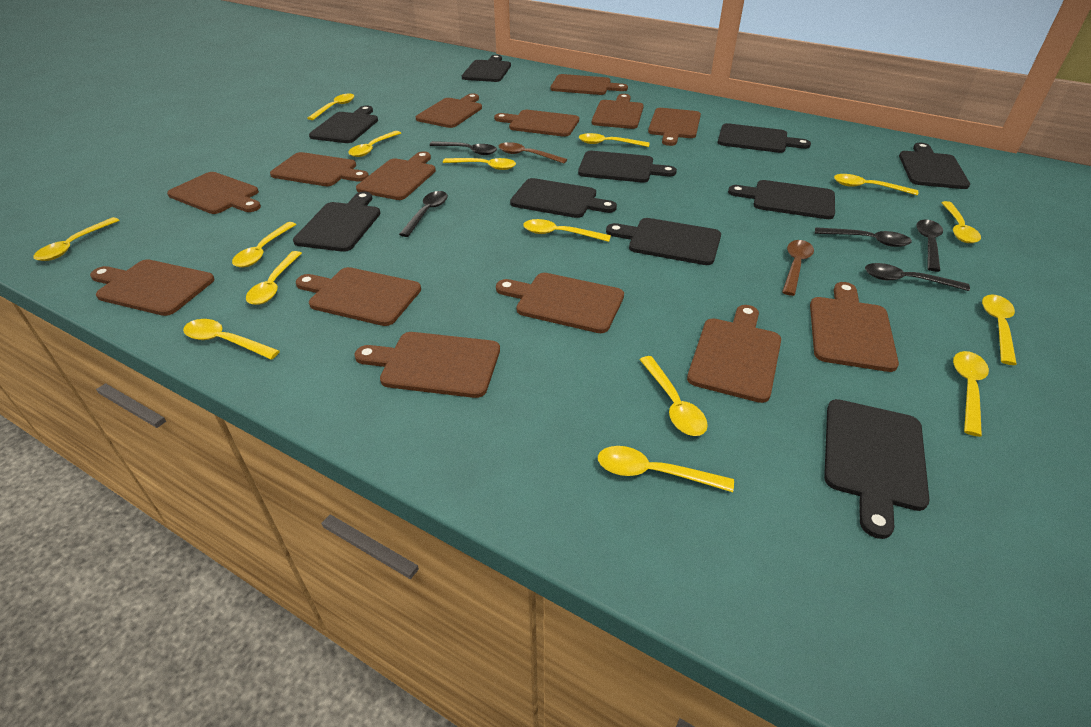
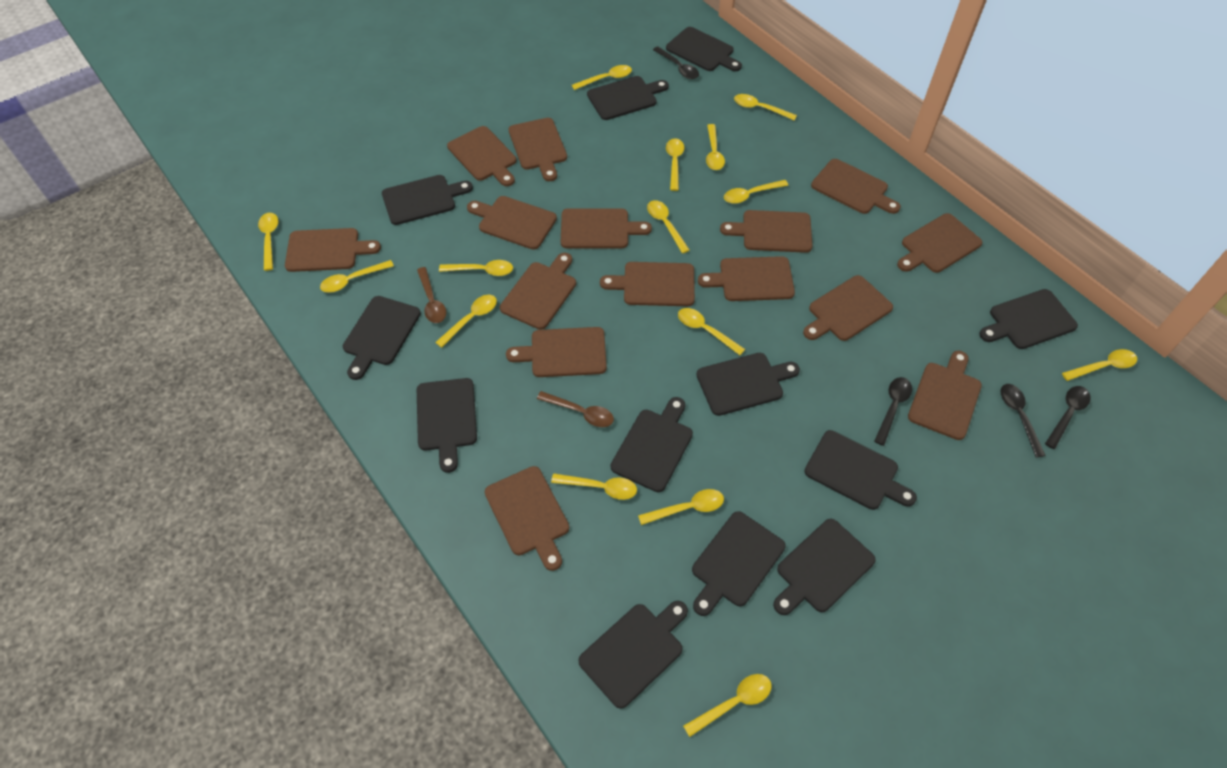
black cutting board: 10 -> 12
black spoon: 5 -> 4
brown cutting board: 14 -> 15

